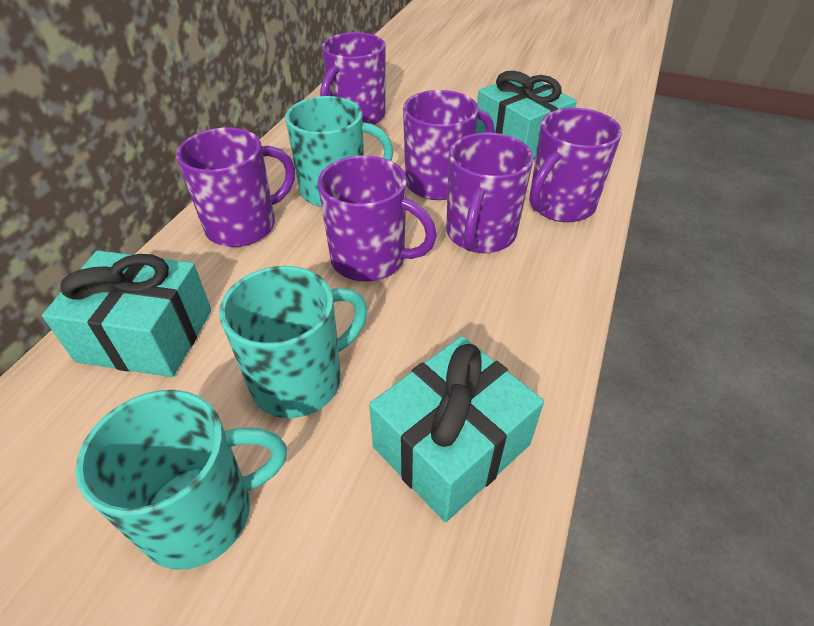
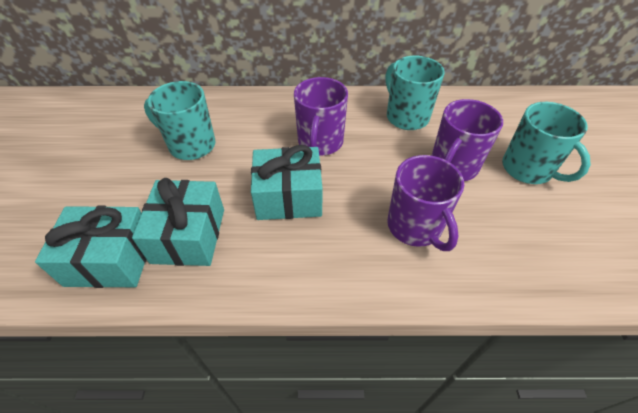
purple mug: 6 -> 3

